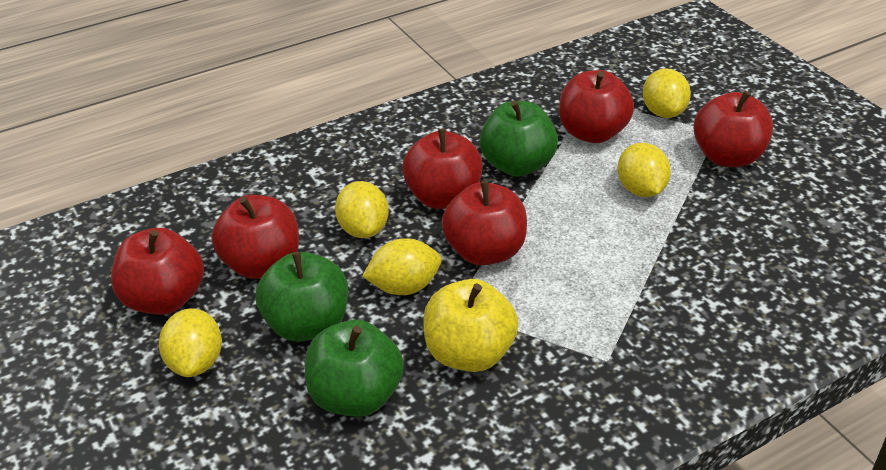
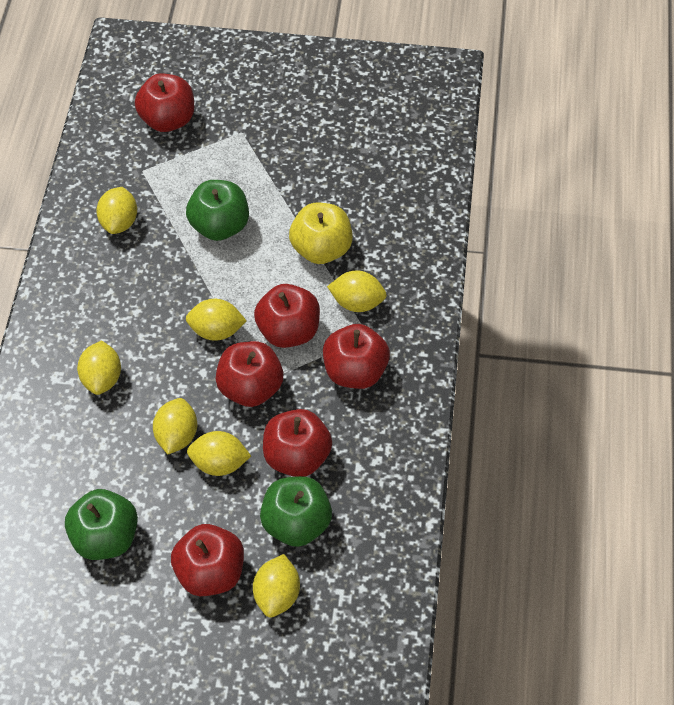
yellow lemon: 5 -> 7

